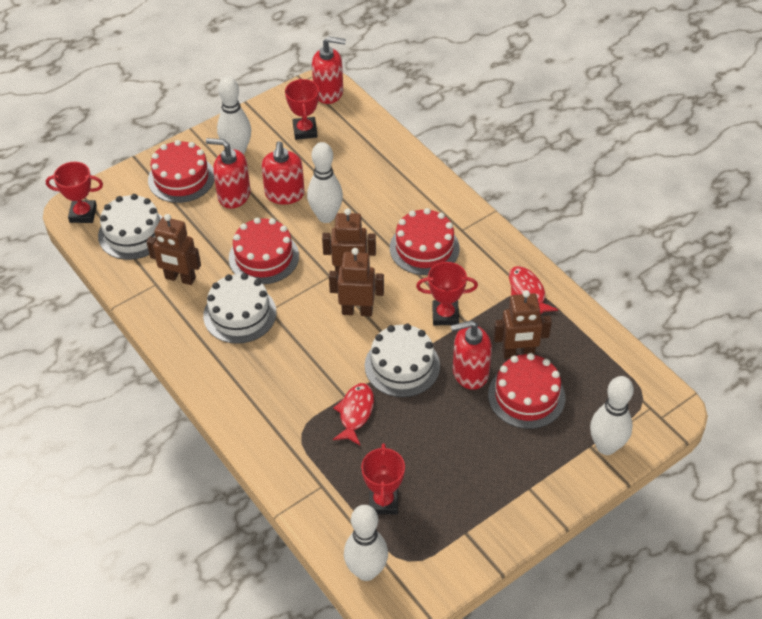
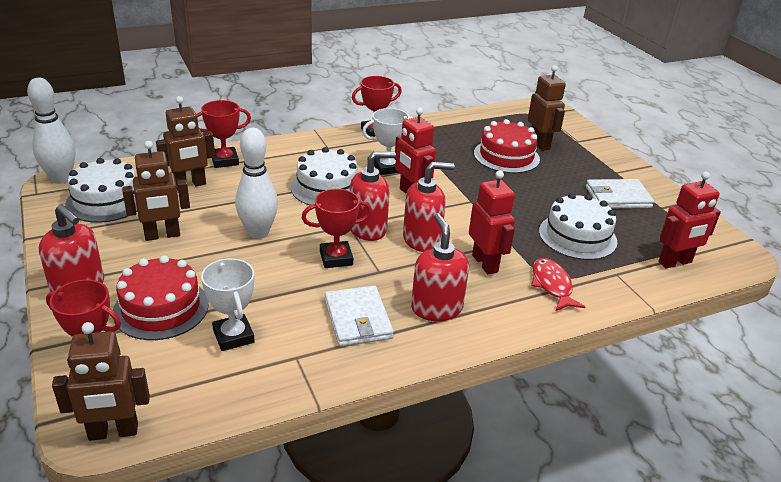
red cake: 4 -> 2
red fish: 2 -> 1
red robot: 0 -> 3
white bowling pin: 4 -> 2
white trophy: 0 -> 2
white wallet: 0 -> 2

